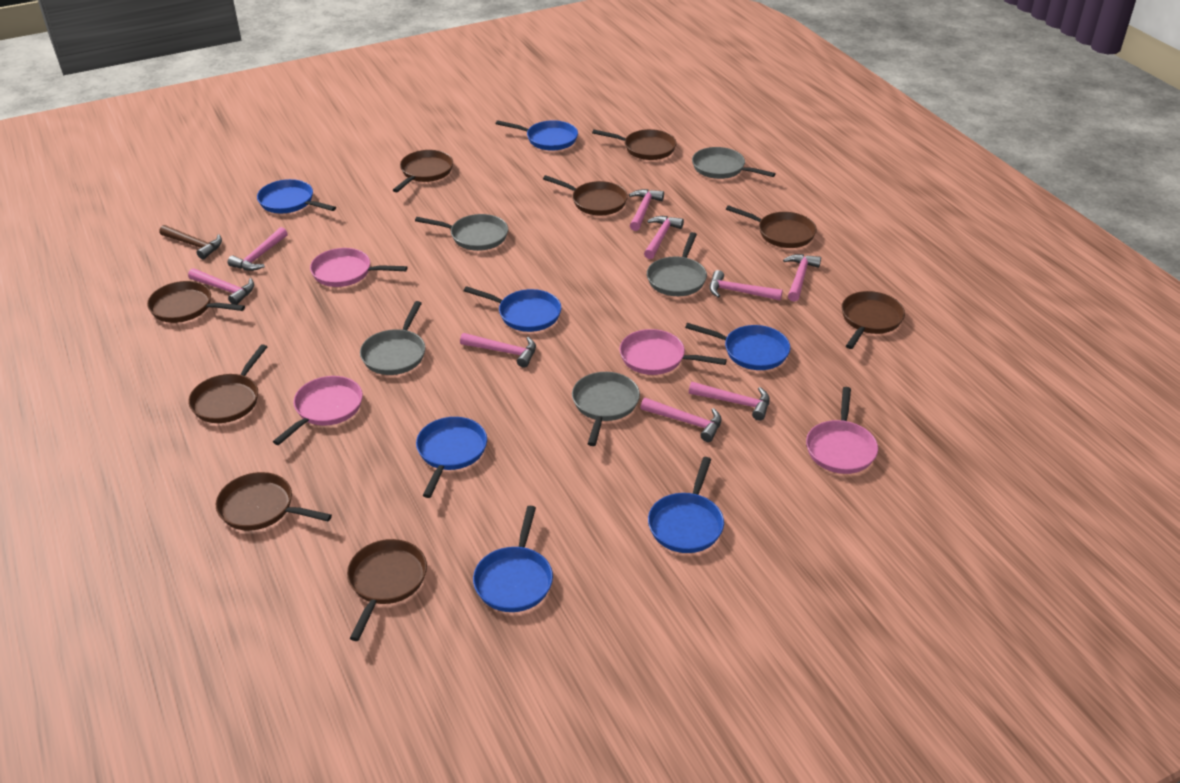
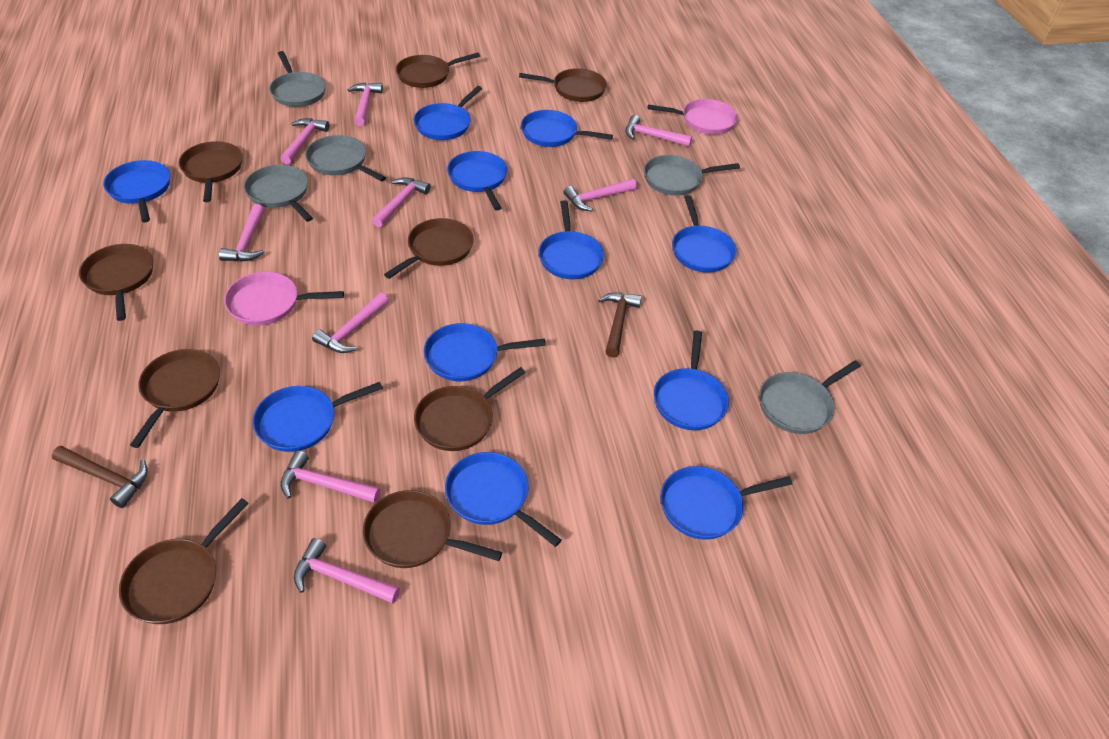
blue pan: 7 -> 11
brown hammer: 1 -> 2
pink pan: 4 -> 2

